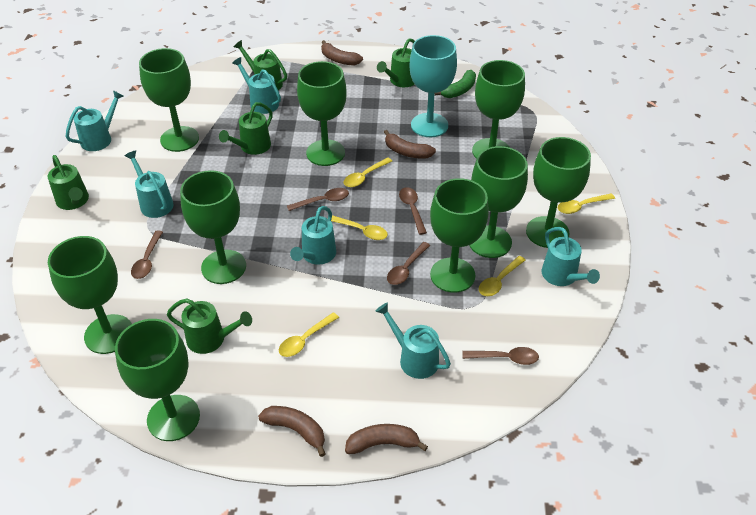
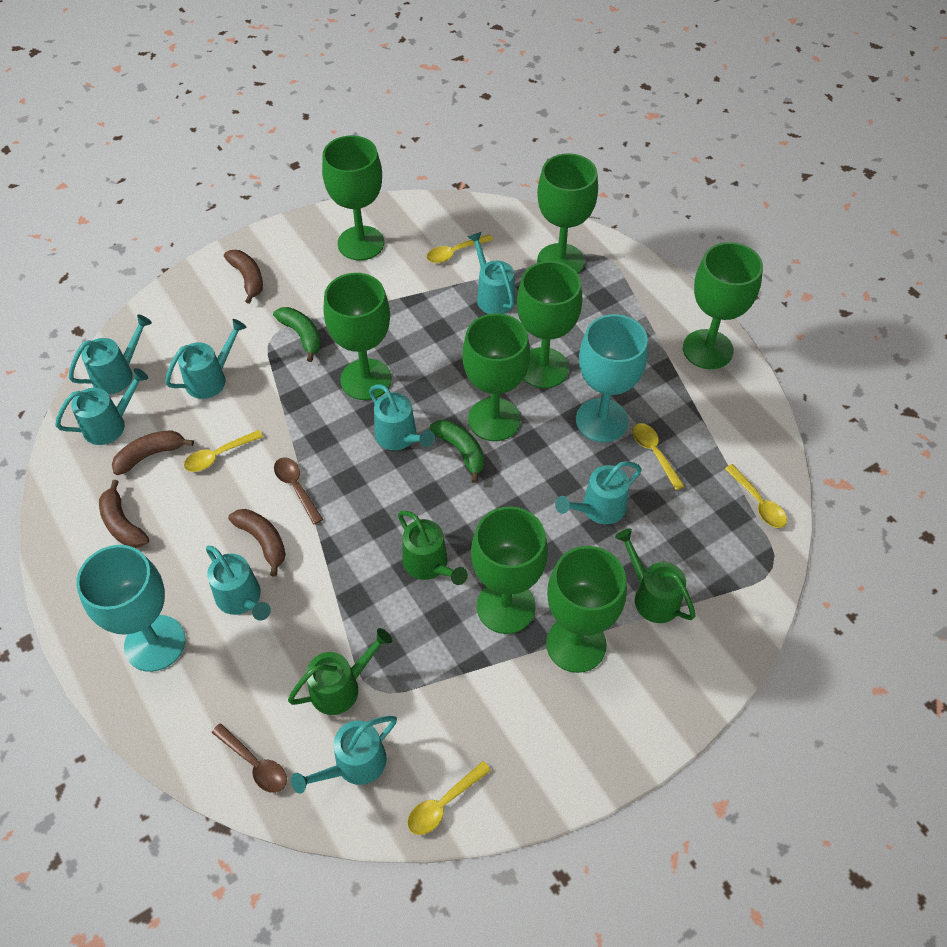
brown spoon: 5 -> 2
green banana: 1 -> 2
green goblet: 9 -> 8
green watering can: 5 -> 3
turquoise goblet: 1 -> 2
turquoise watering can: 6 -> 8

